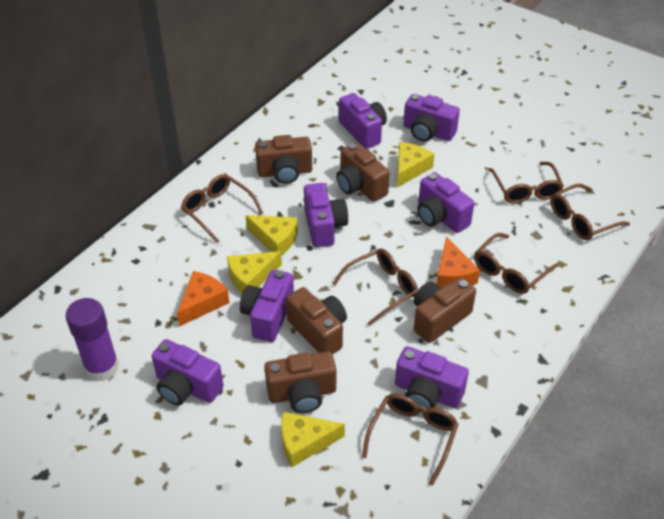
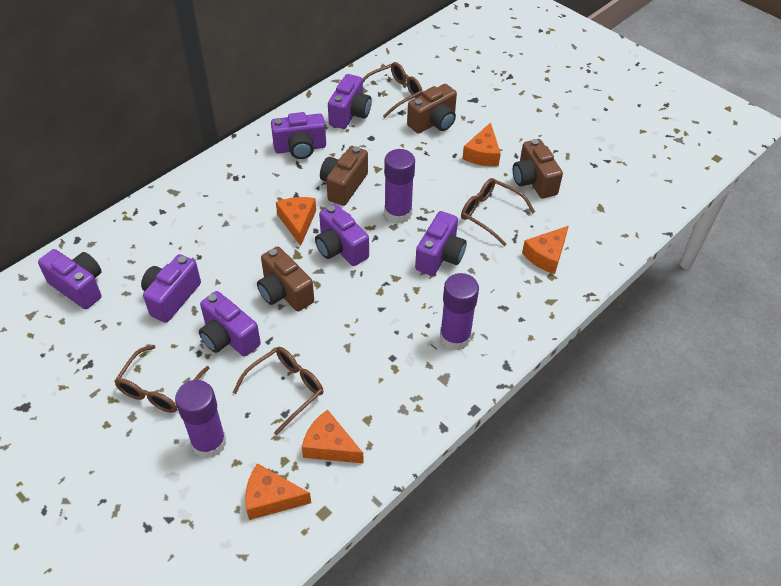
brown camera: 5 -> 4
brown glasses: 6 -> 4
orange cheese: 2 -> 5
purple glue stick: 1 -> 3
yellow cheese: 4 -> 0

